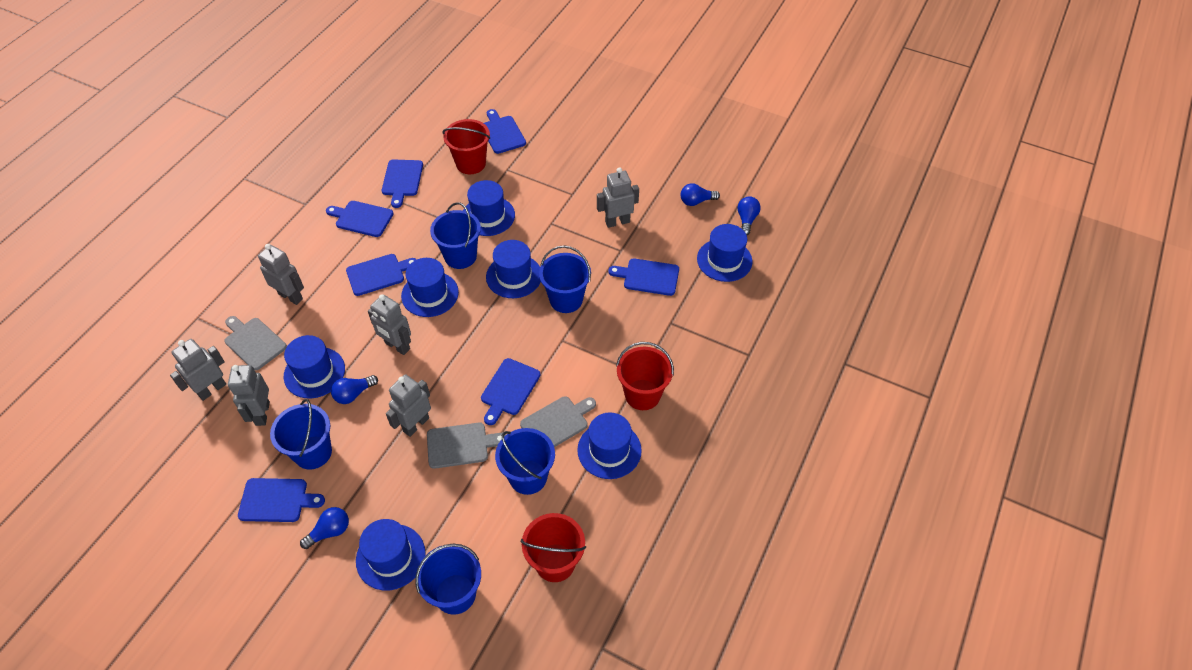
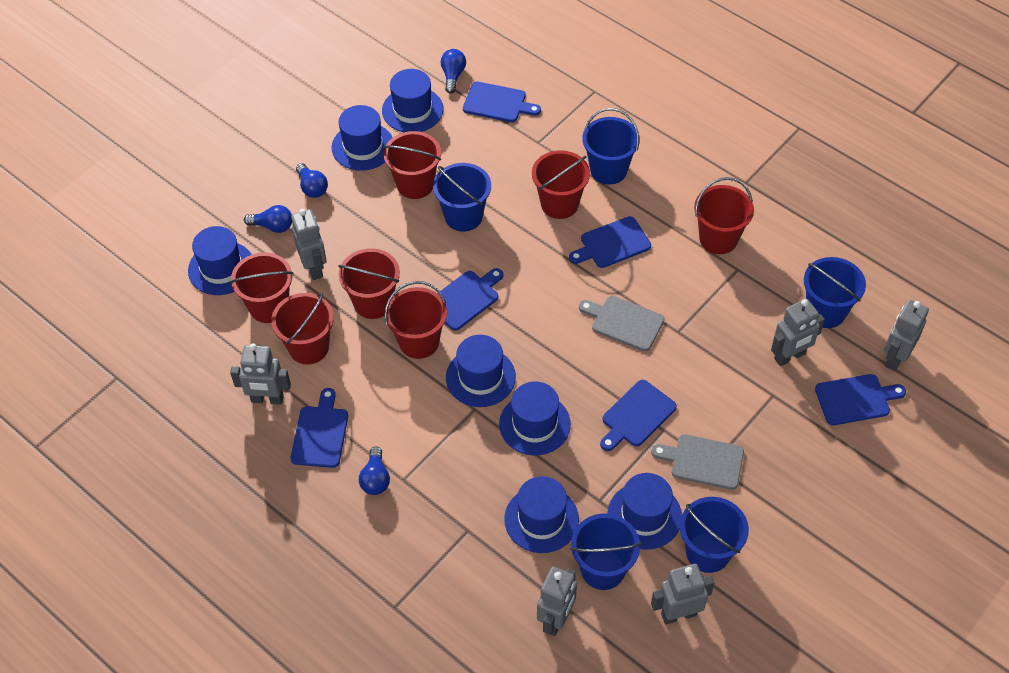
blue cutting board: 7 -> 6
grey cutting board: 3 -> 2
red bucket: 3 -> 7

